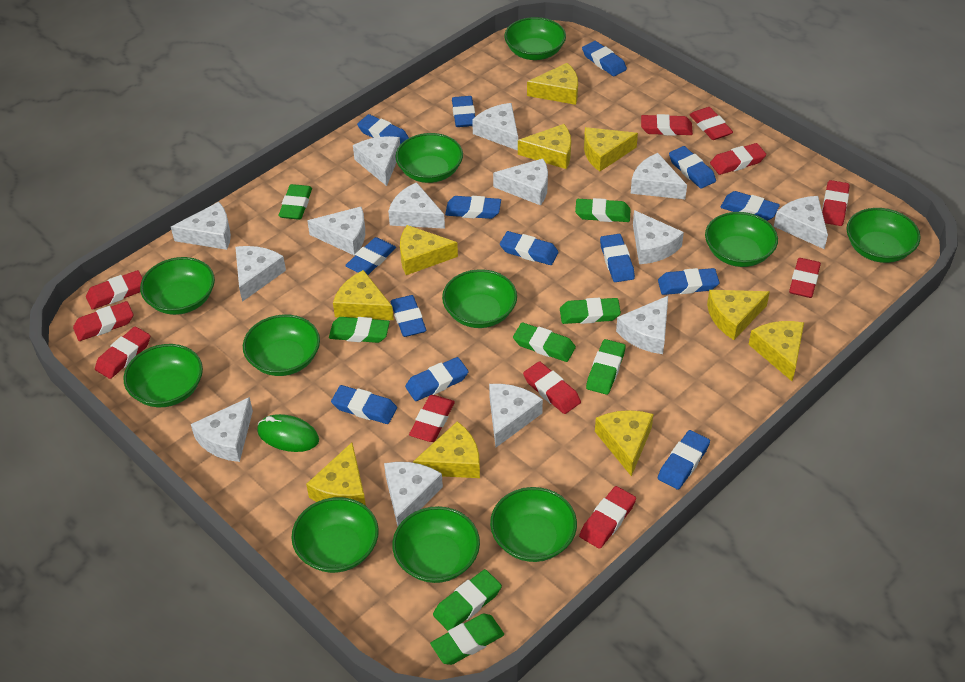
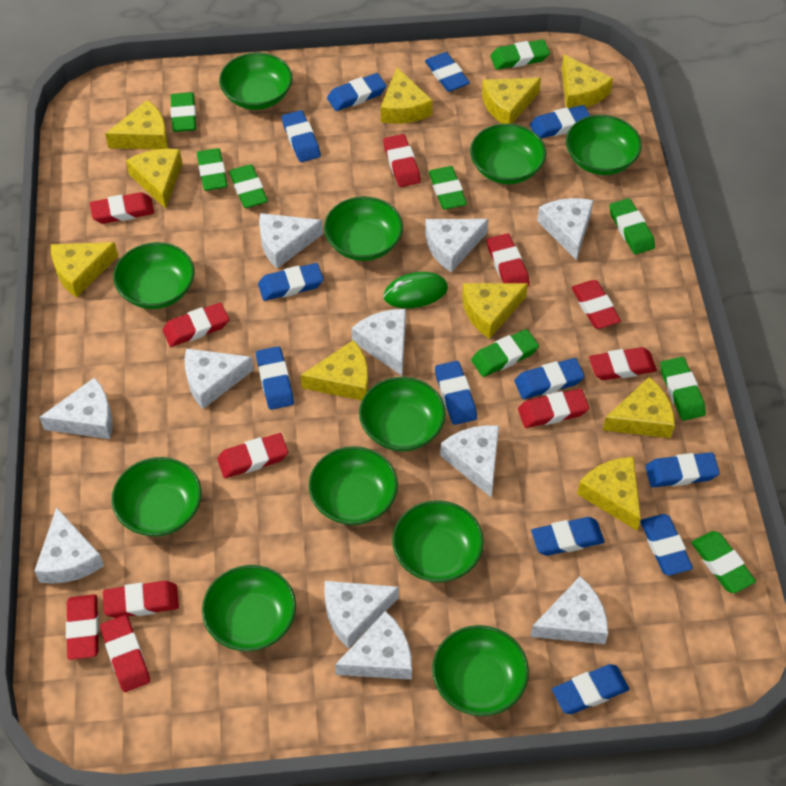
blue eraser: 14 -> 12
green eraser: 8 -> 9
white cheese: 14 -> 11

